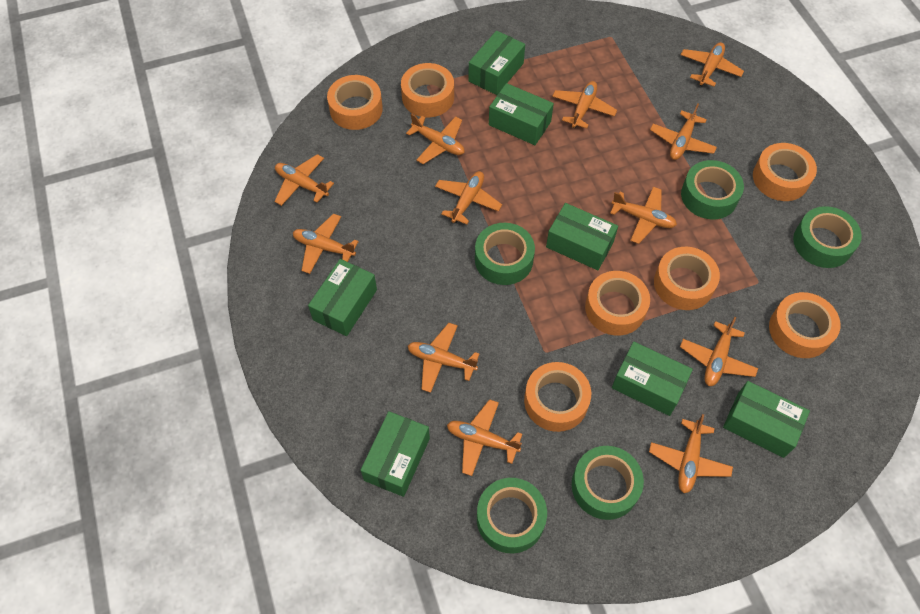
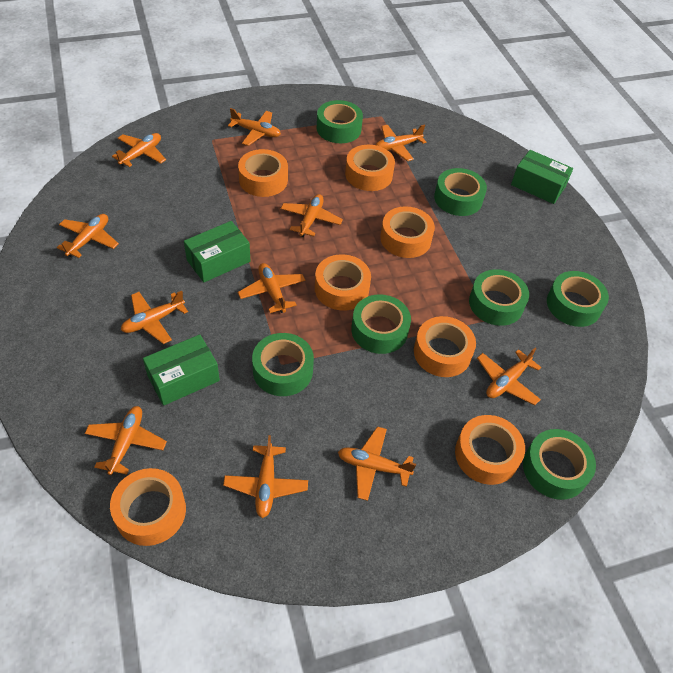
green box: 7 -> 3
green tape: 5 -> 7
orange plane: 12 -> 11

